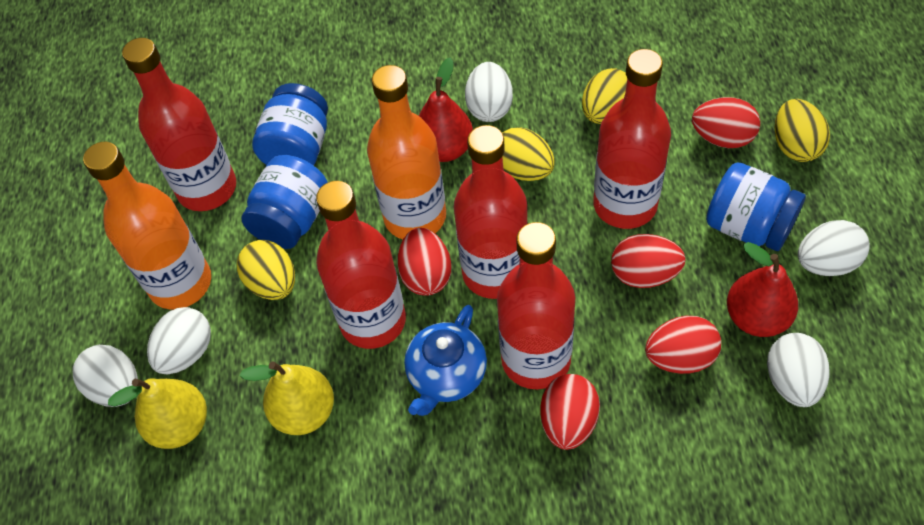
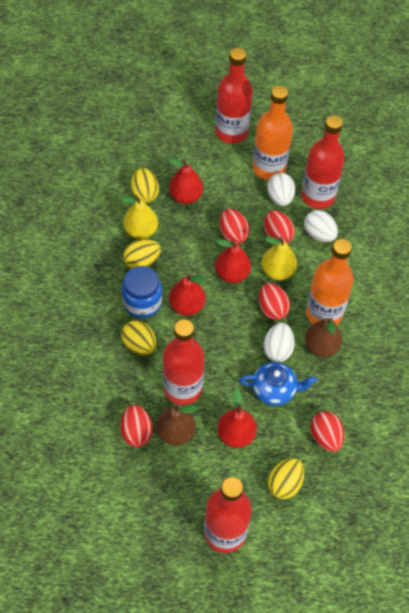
blue jar: 3 -> 1
brown pear: 0 -> 2
red bottle: 5 -> 4
red pear: 2 -> 4
white egg: 5 -> 3

